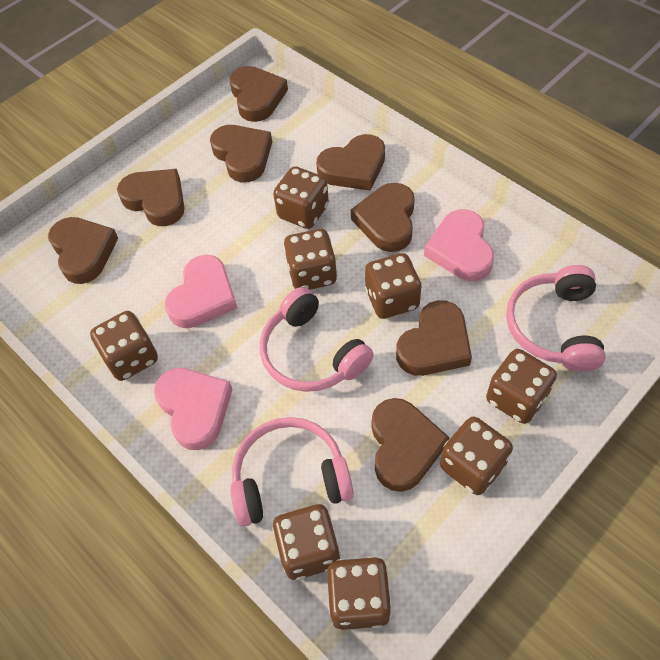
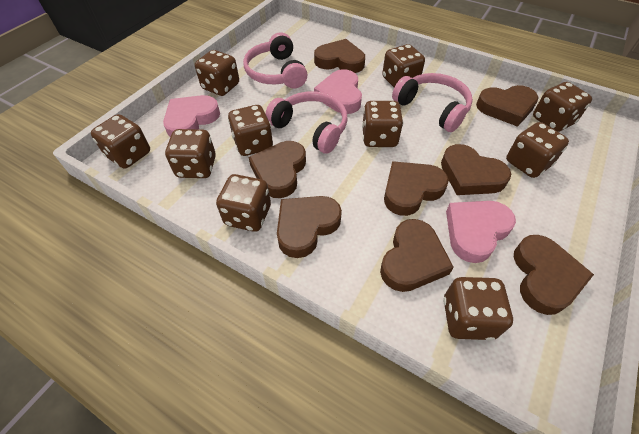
brown dice: 8 -> 10

